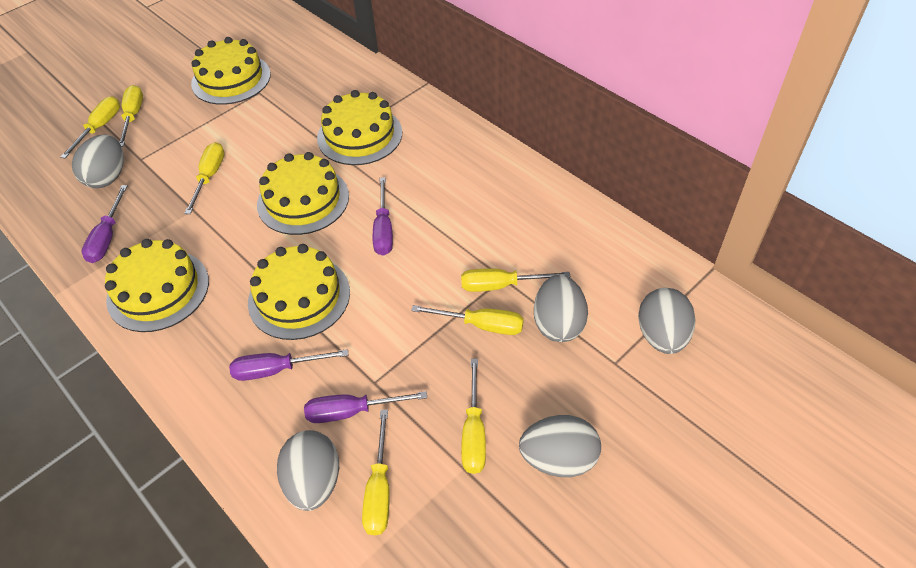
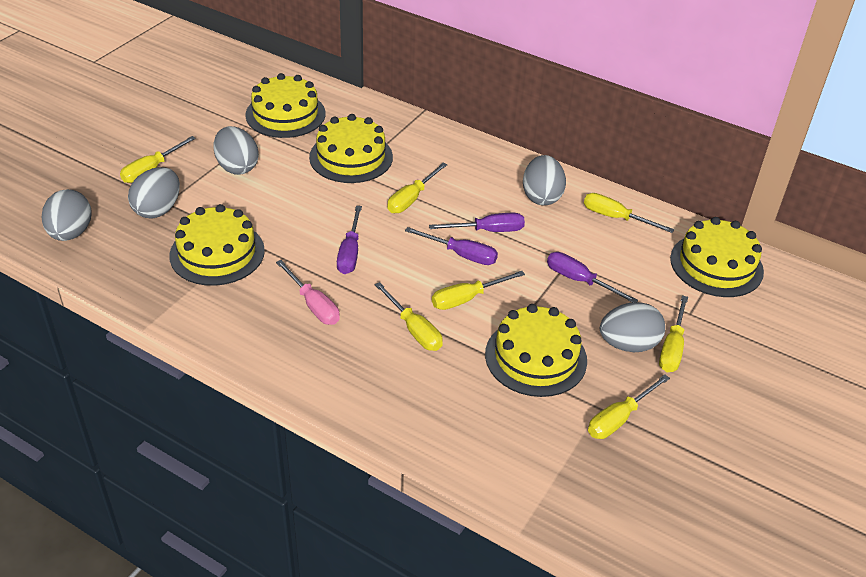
pink screwdriver: 0 -> 1

